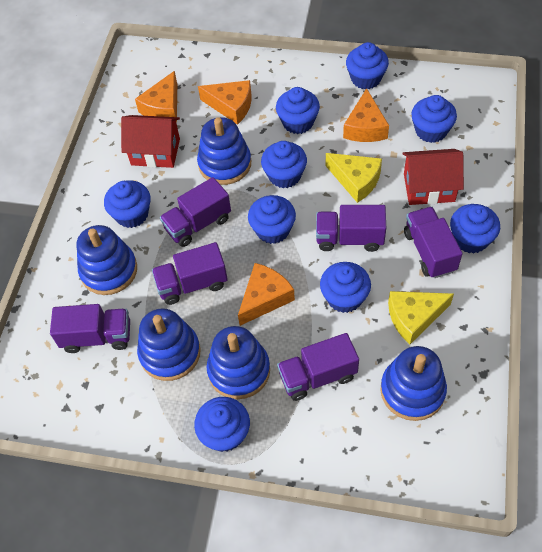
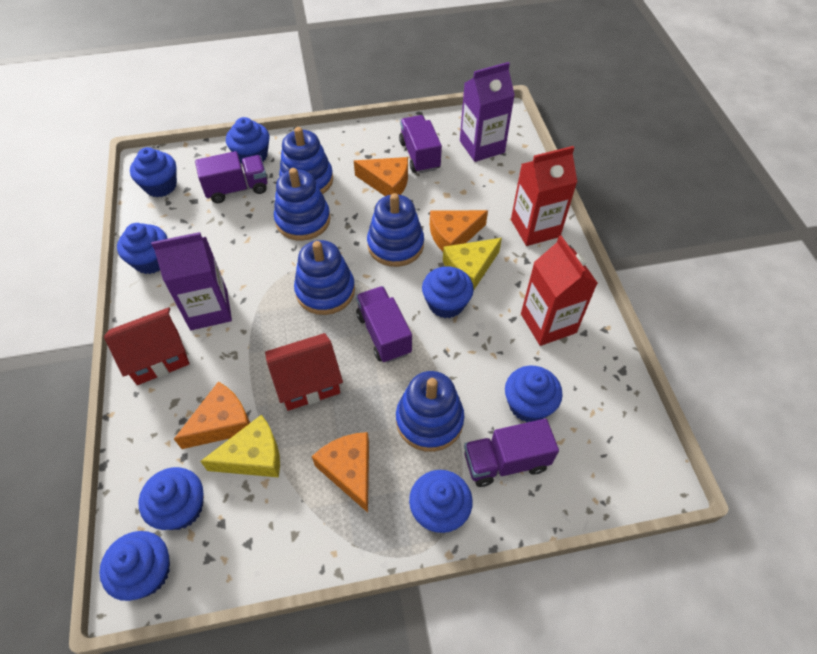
blue cupcake: 9 -> 8
purple carton: 0 -> 2
purple truck: 6 -> 4
red carton: 0 -> 2

